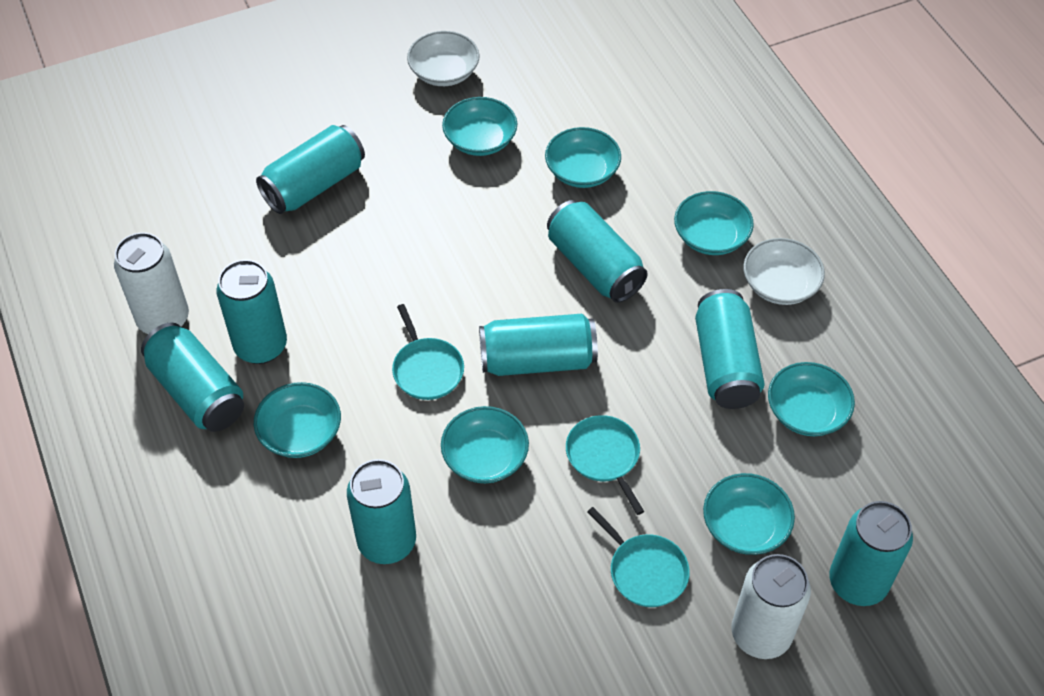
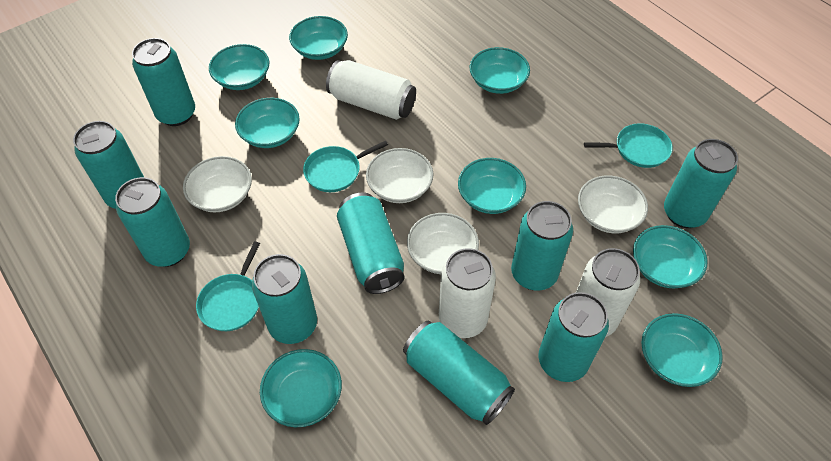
turquoise bowl: 7 -> 8
turquoise can: 8 -> 9
white bowl: 2 -> 4
white can: 2 -> 3

